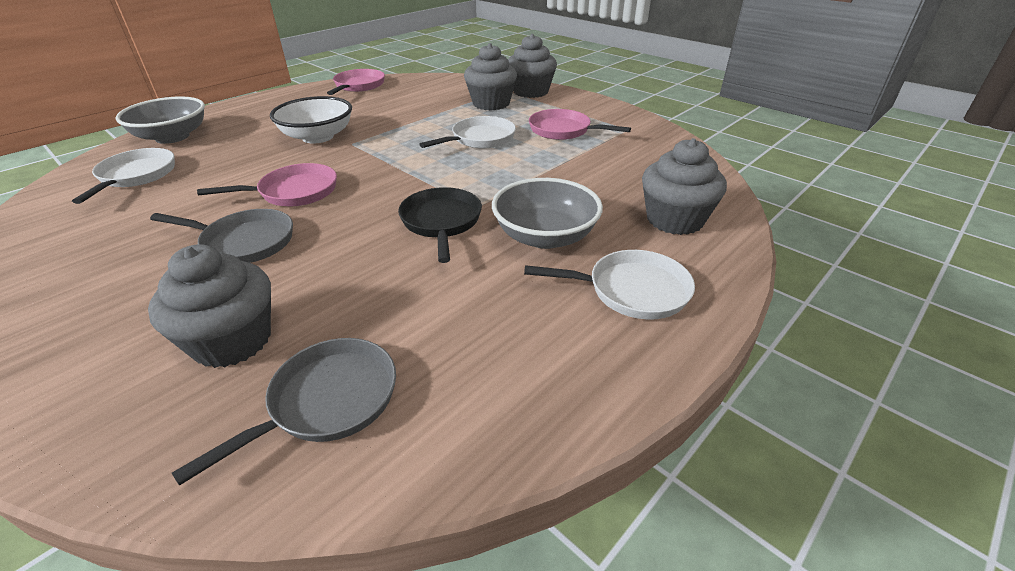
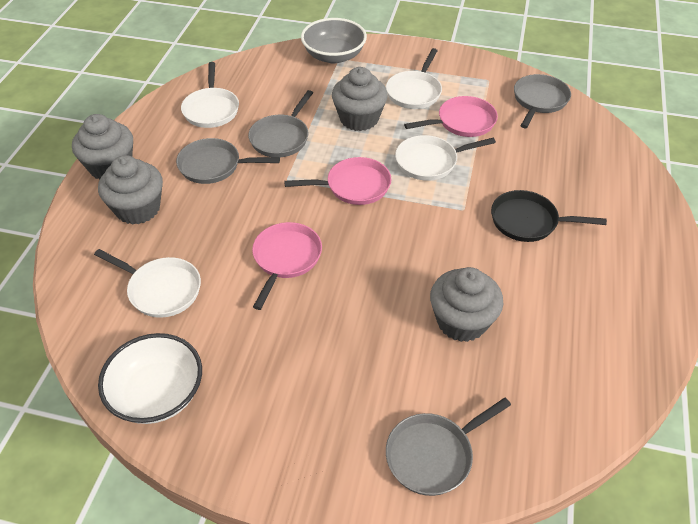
grey bowl: 2 -> 1
grey pan: 2 -> 4
white pan: 3 -> 4

